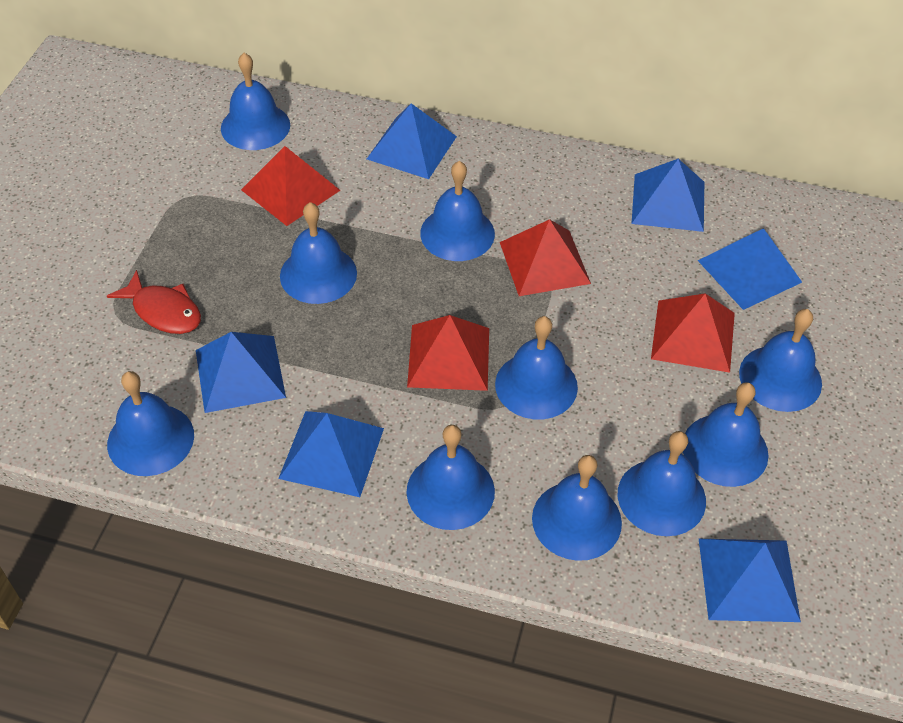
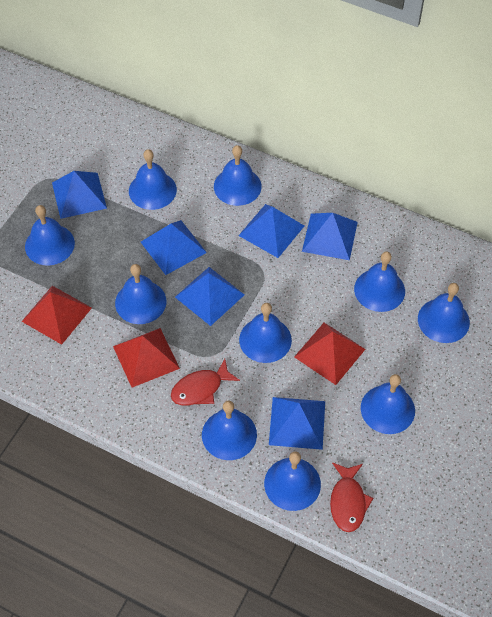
red fish: 1 -> 2
red pyramid: 4 -> 3

